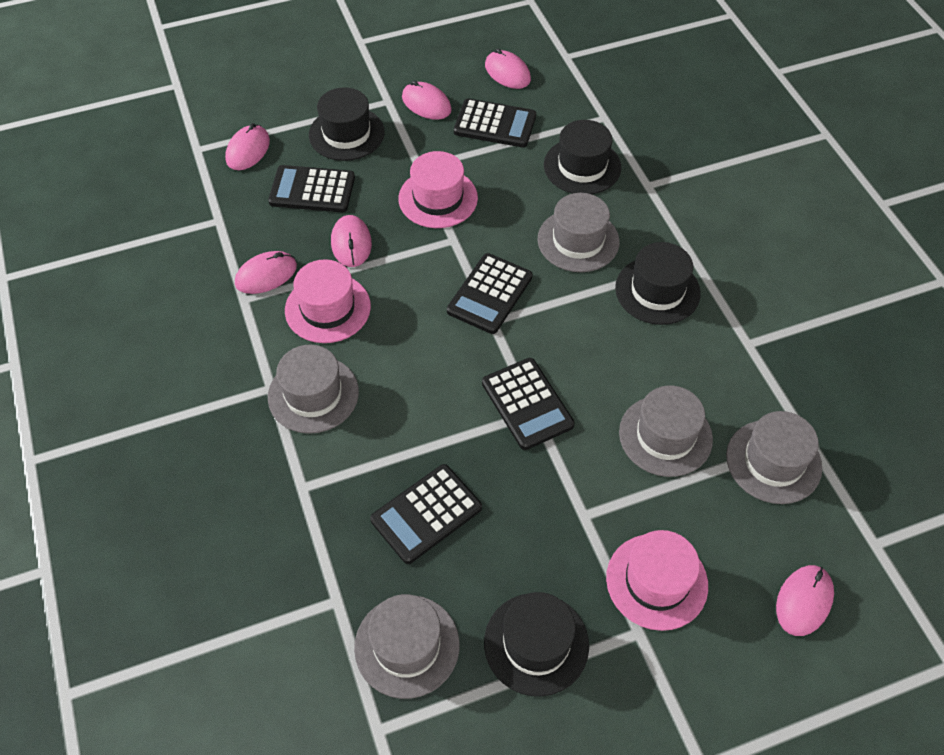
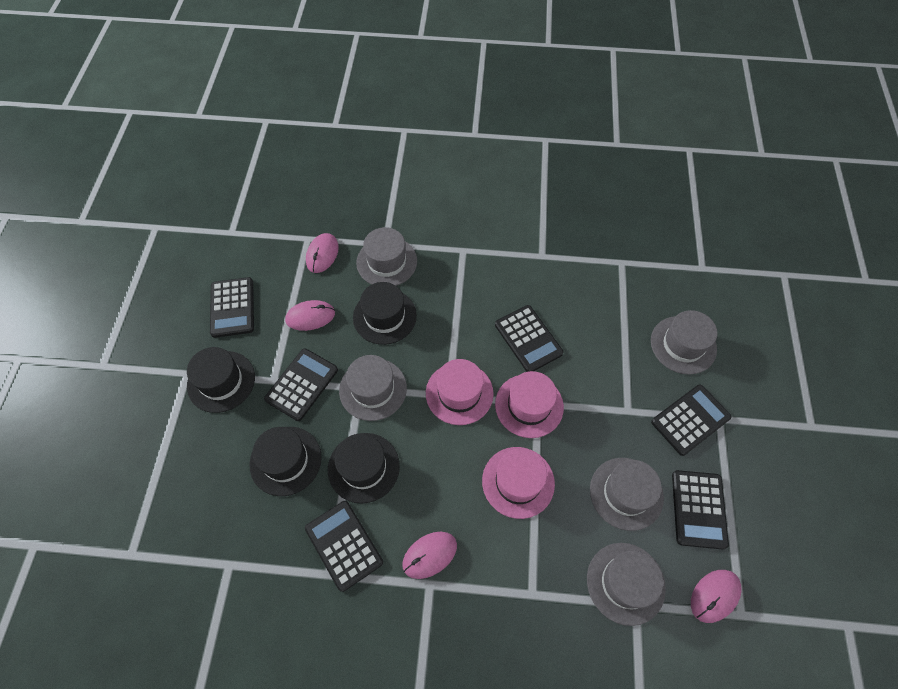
black calculator: 5 -> 6
pink mouse: 6 -> 4

